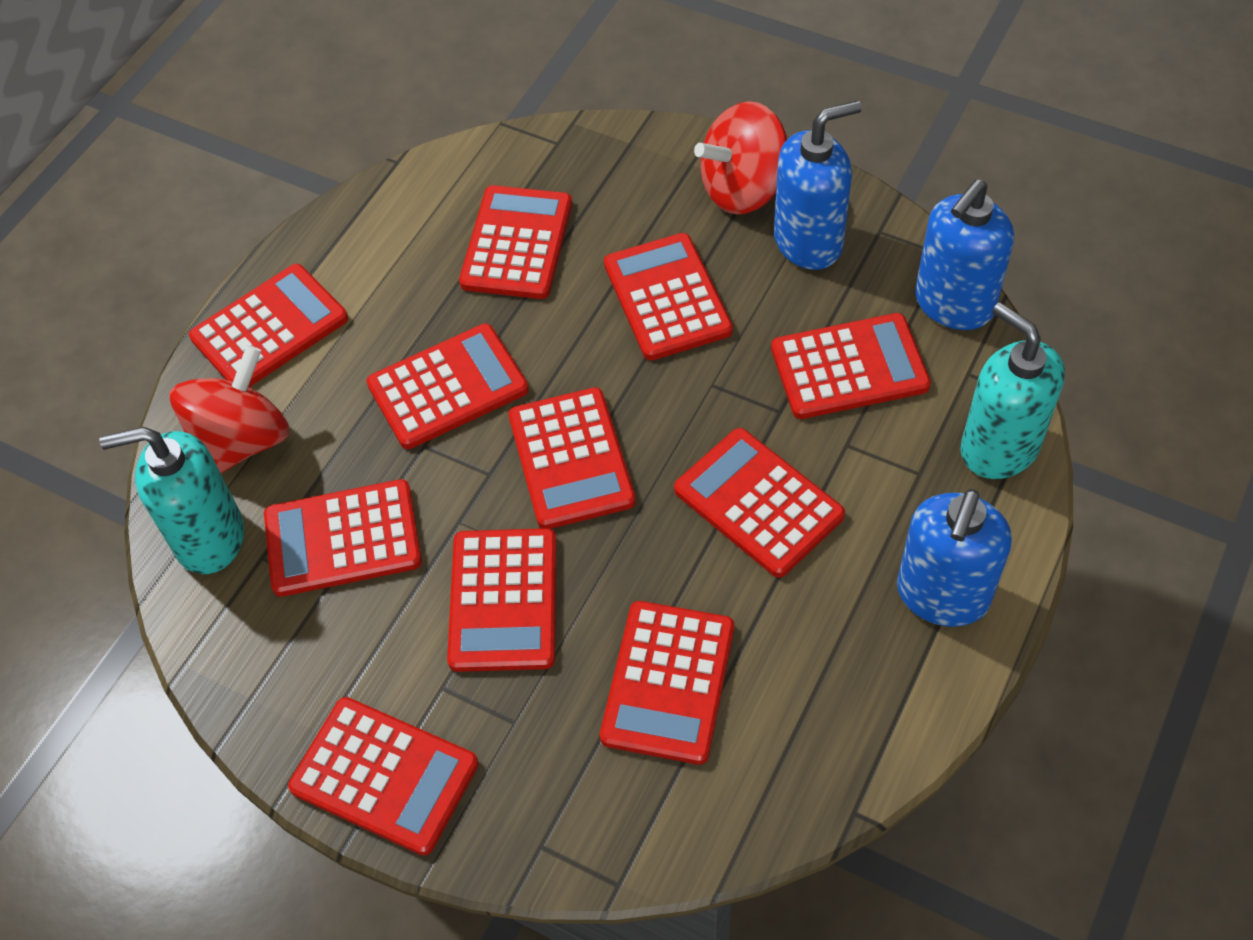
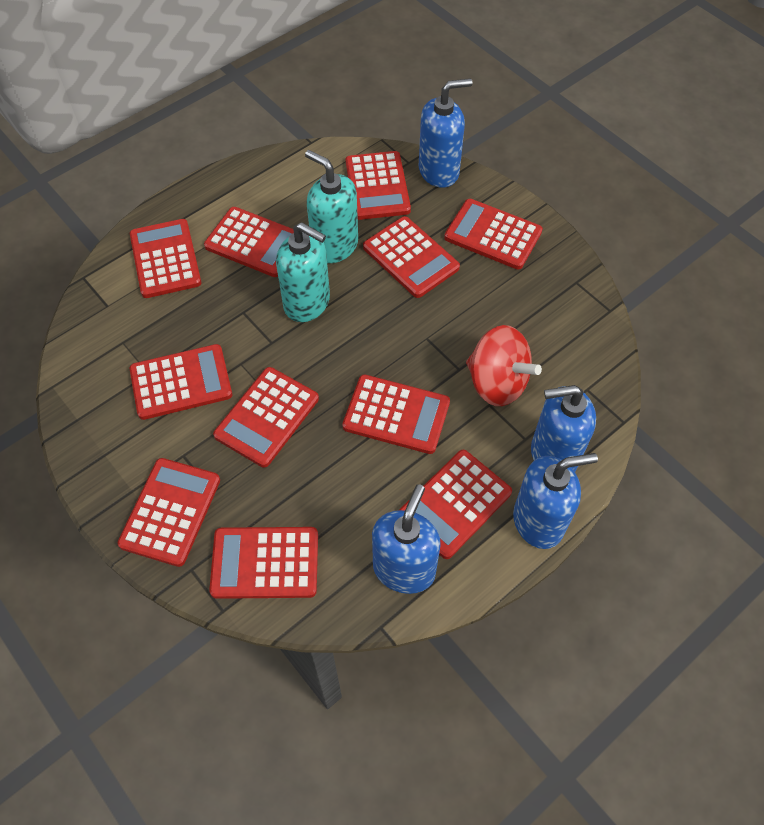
blue soap dispenser: 3 -> 4
red spinning top: 2 -> 1

